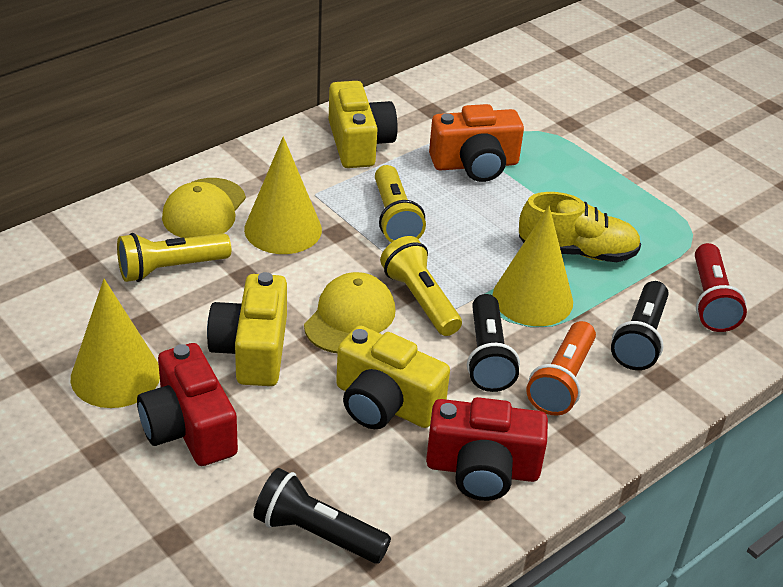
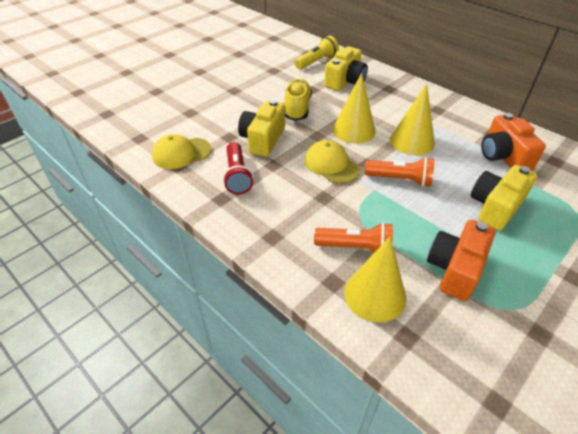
black flashlight: 3 -> 0
orange camera: 1 -> 2
orange flashlight: 1 -> 2
red camera: 2 -> 0
yellow flashlight: 3 -> 1

